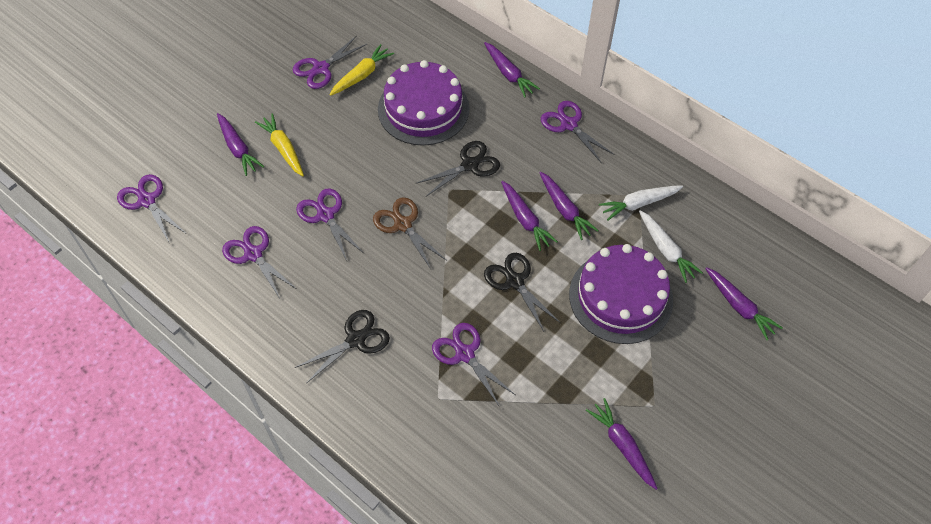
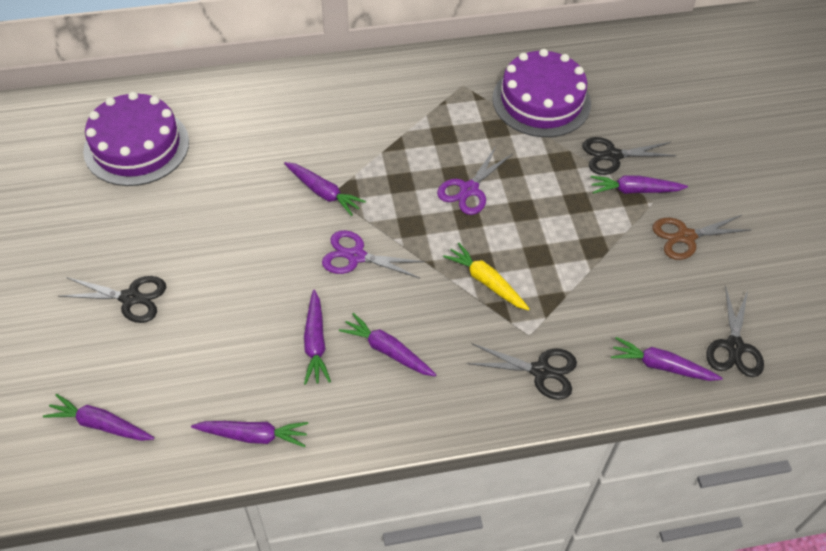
black scissors: 3 -> 4
purple carrot: 6 -> 7
purple scissors: 6 -> 2
white carrot: 2 -> 0
yellow carrot: 2 -> 1

